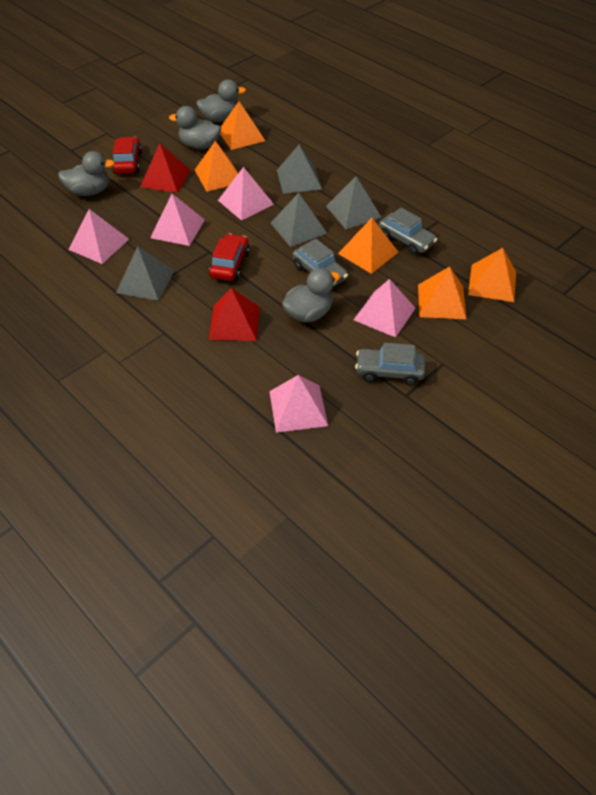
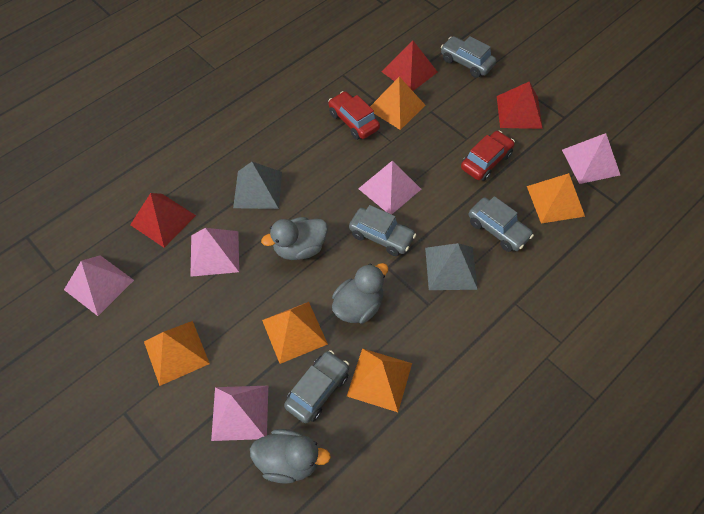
grey car: 3 -> 4
grey duck: 4 -> 3
grey pyramid: 4 -> 2
red pyramid: 2 -> 3

